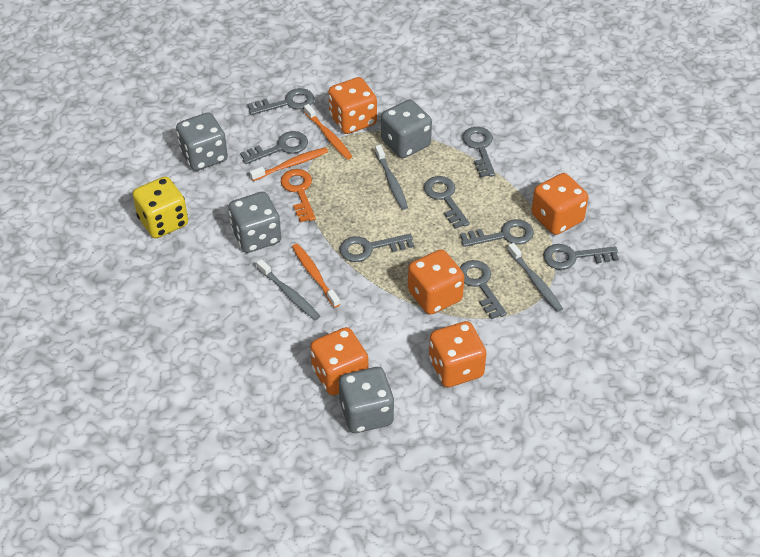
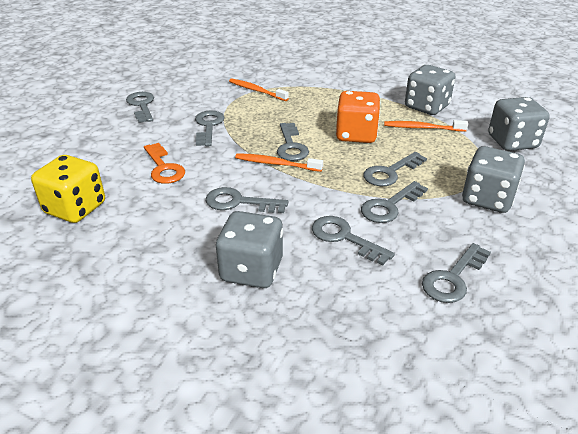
grey toothbrush: 3 -> 0
orange dice: 5 -> 1

